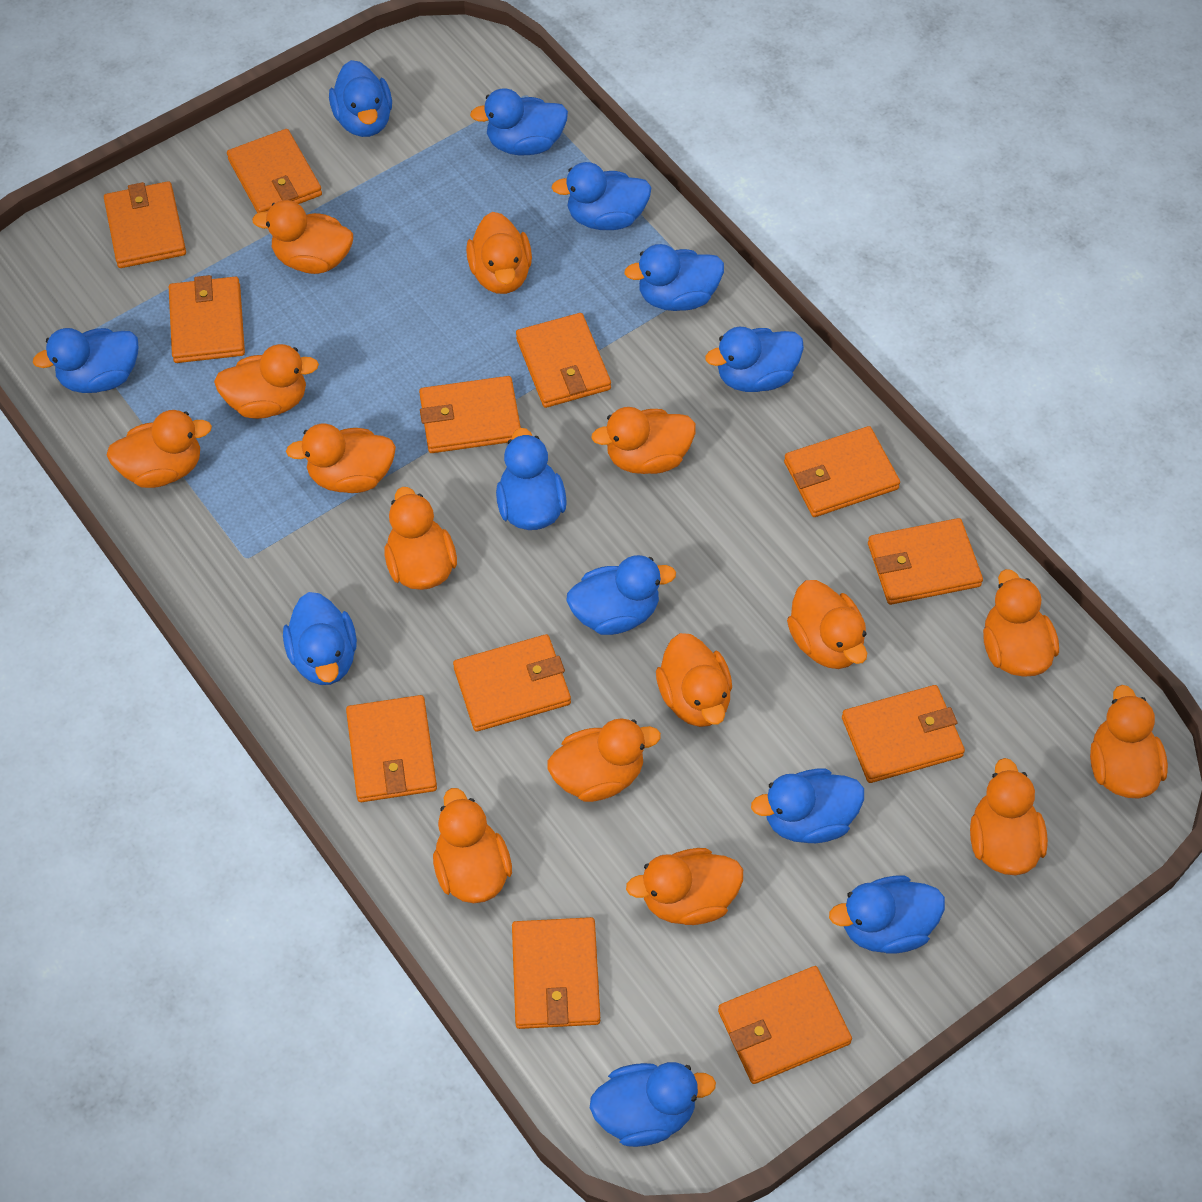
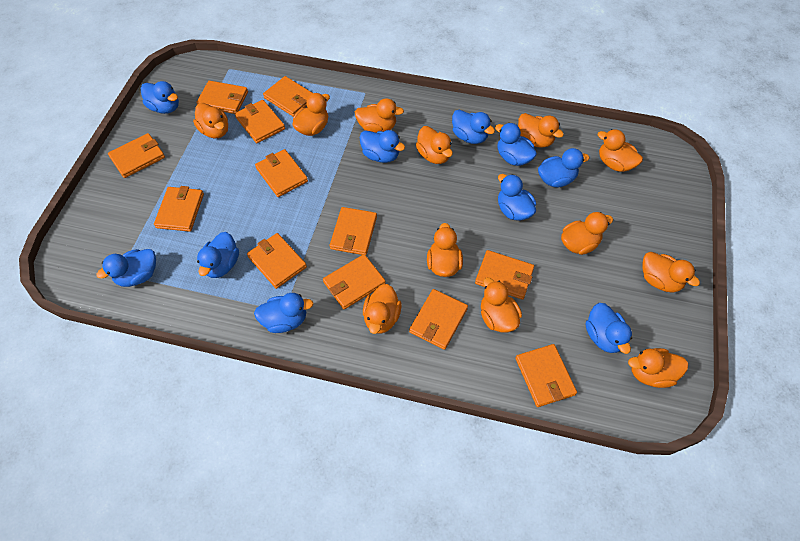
blue duck: 12 -> 10
orange duck: 15 -> 12

